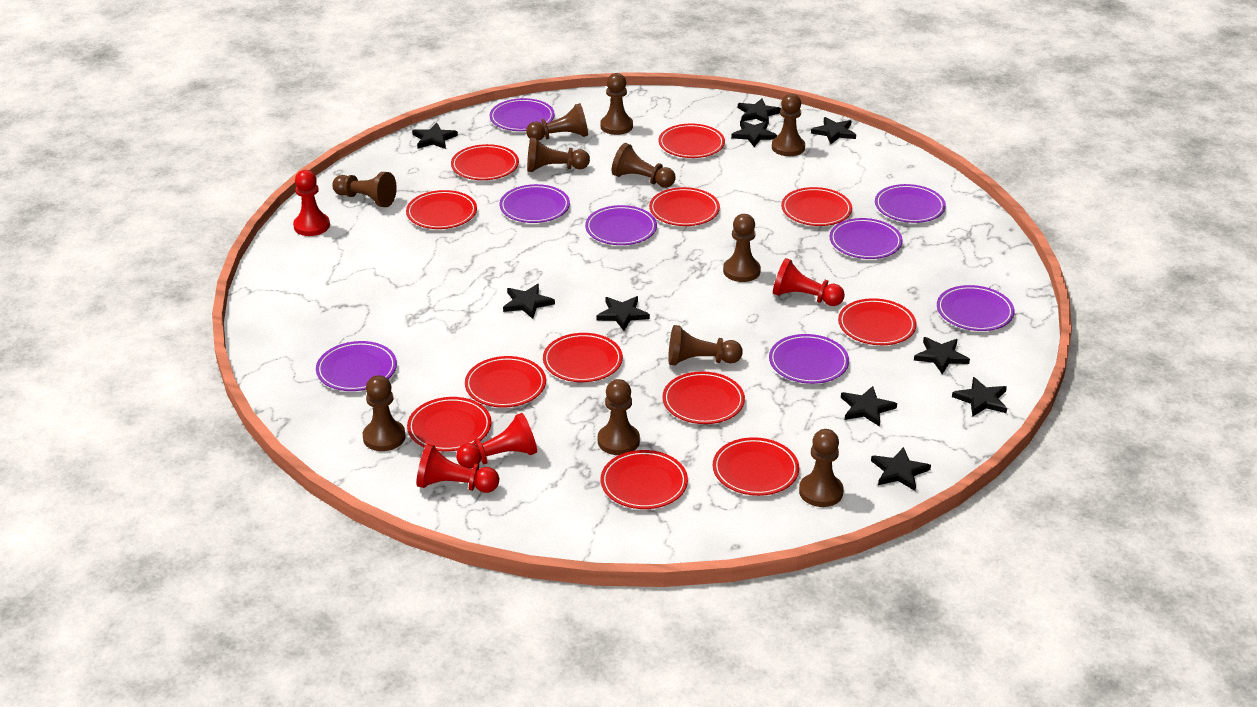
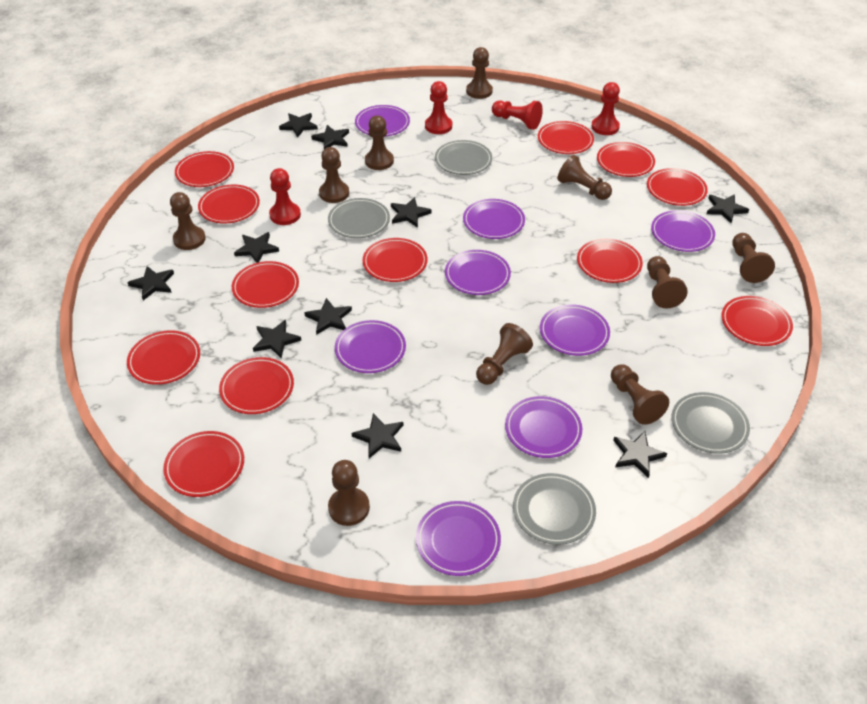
brown pawn: 11 -> 10
grey plate: 0 -> 4

